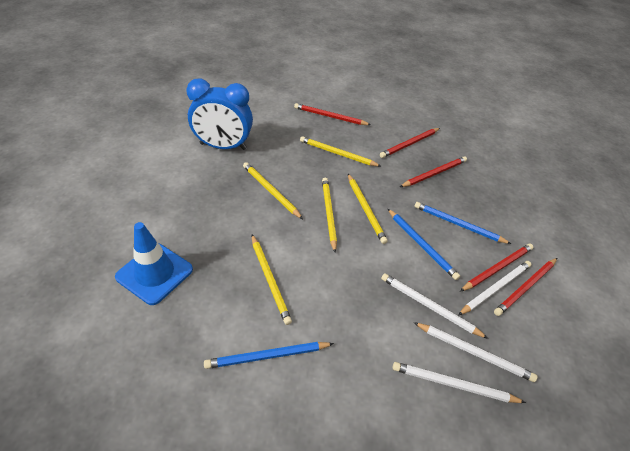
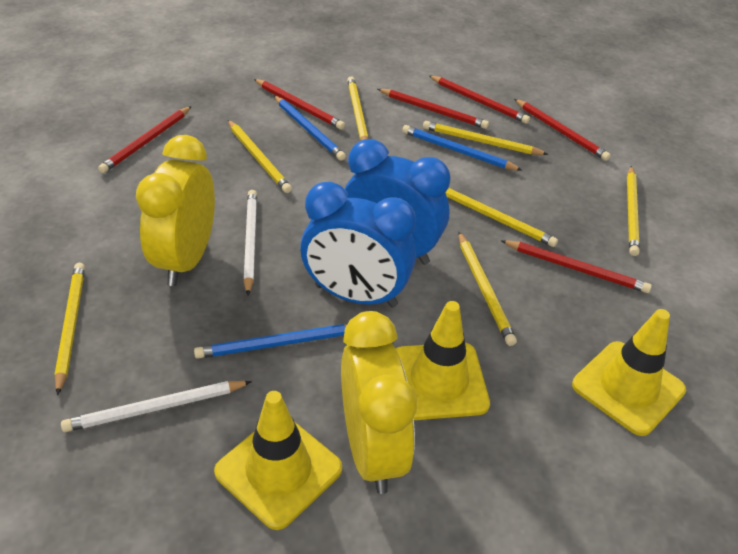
blue clock: 1 -> 2
blue traffic cone: 1 -> 0
red pencil: 5 -> 6
white pencil: 4 -> 2
yellow clock: 0 -> 2
yellow pencil: 5 -> 7
yellow traffic cone: 0 -> 3

